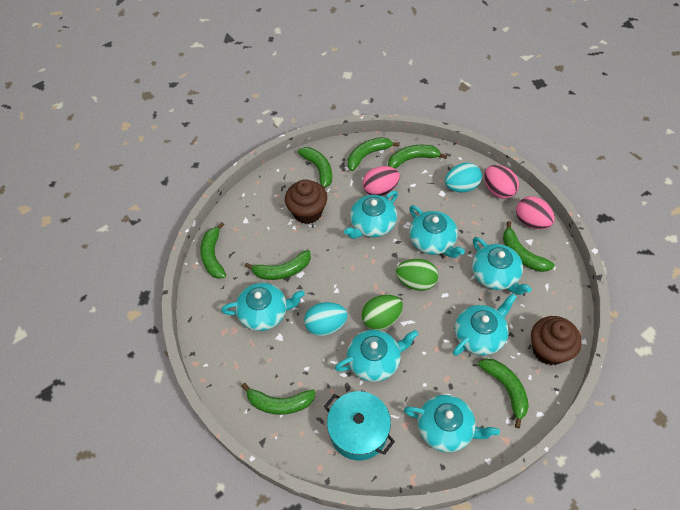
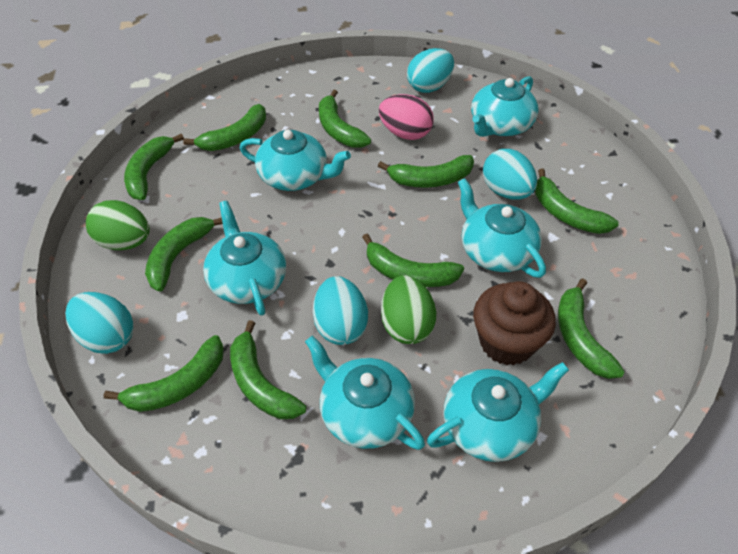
brown cupcake: 2 -> 1
green banana: 8 -> 10
pink egg: 3 -> 1
turquoise egg: 2 -> 4
turquoise pot: 1 -> 0
turquoise teapot: 7 -> 6

